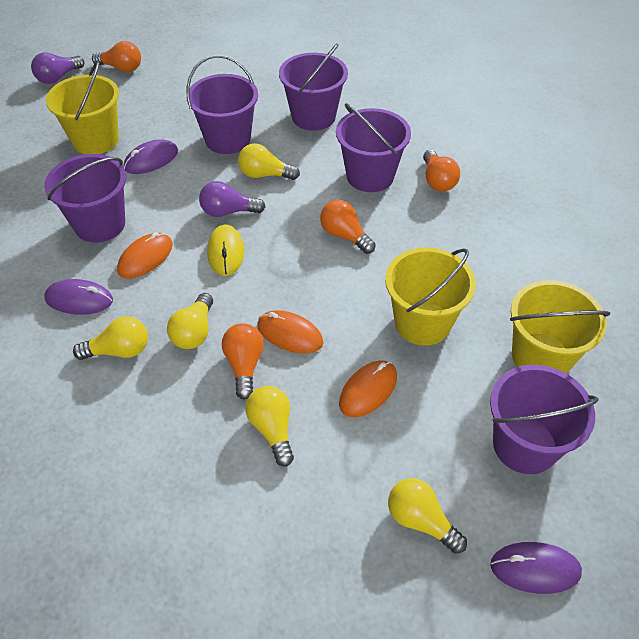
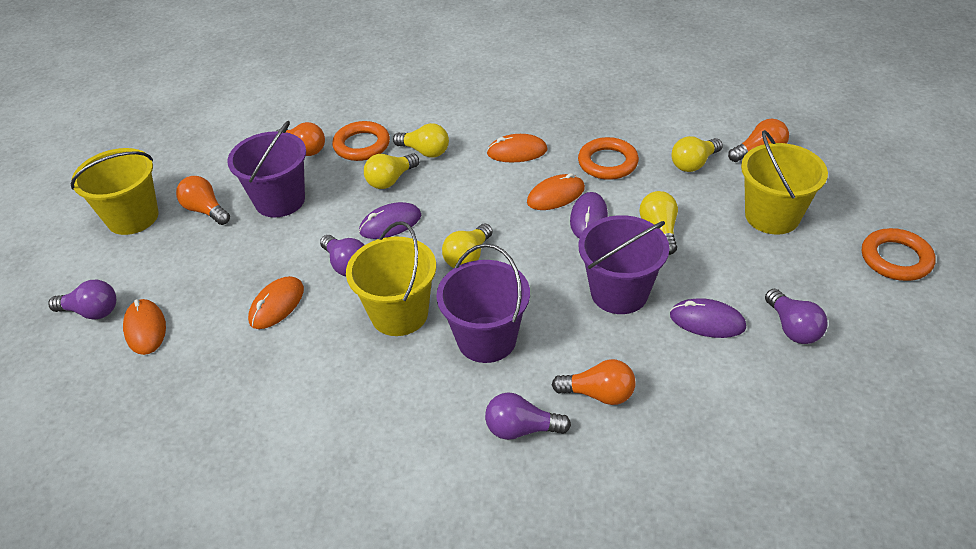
orange mouse: 3 -> 4
orange ring: 0 -> 3
purple bucket: 5 -> 3
purple light bulb: 2 -> 4
yellow mouse: 1 -> 0

